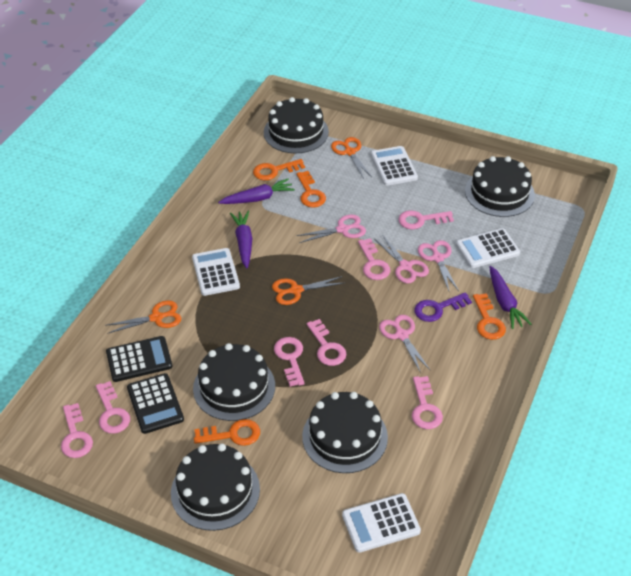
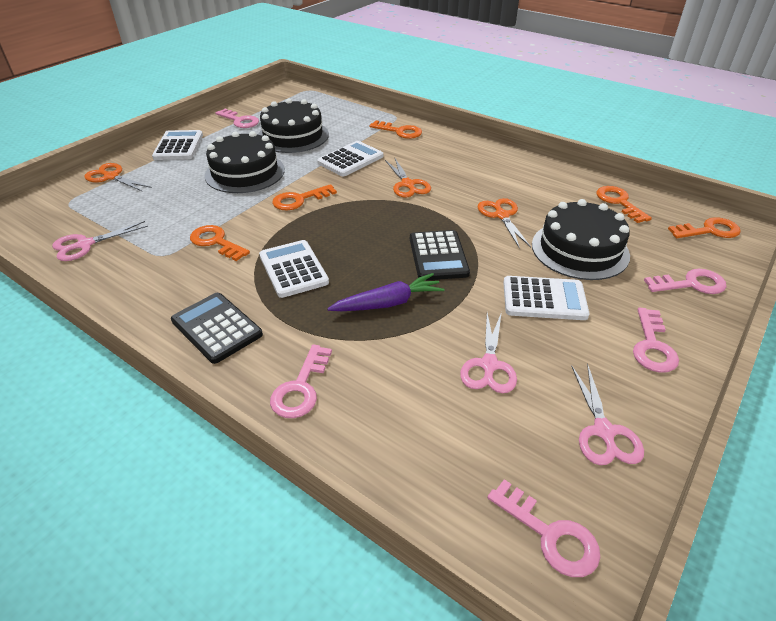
black cake: 5 -> 3
orange key: 4 -> 5
pink key: 7 -> 5
pink scissors: 4 -> 3
purple carrot: 3 -> 1
purple key: 1 -> 0

